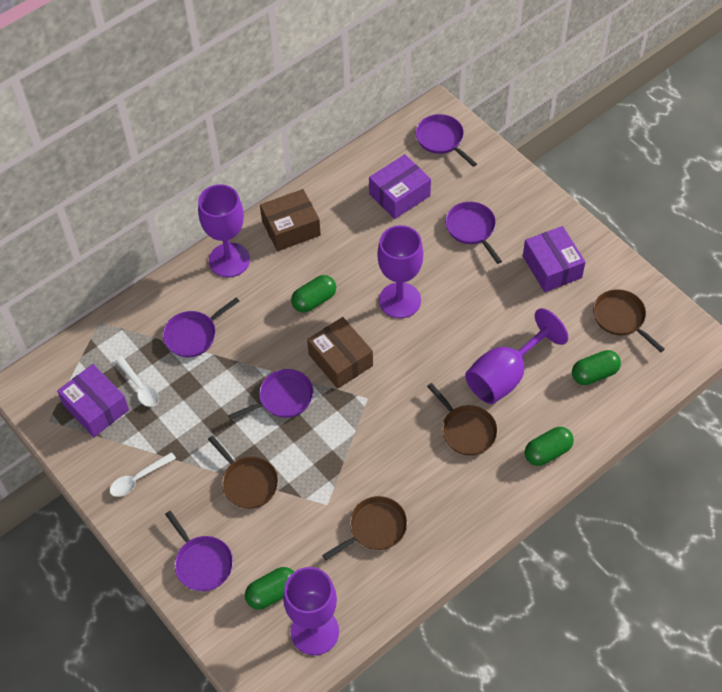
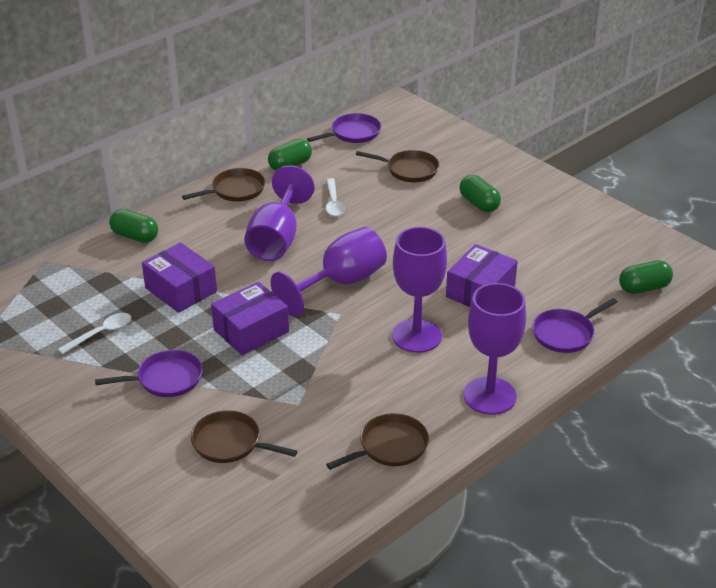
brown box: 2 -> 0
purple pan: 5 -> 3

